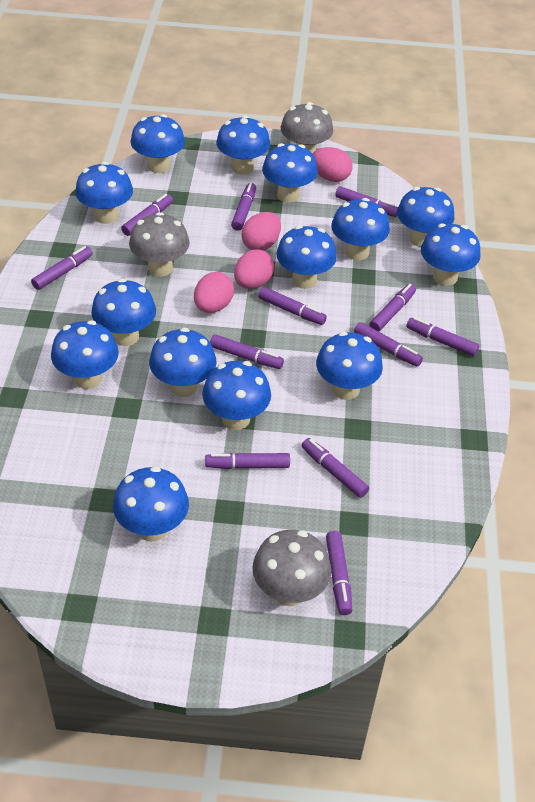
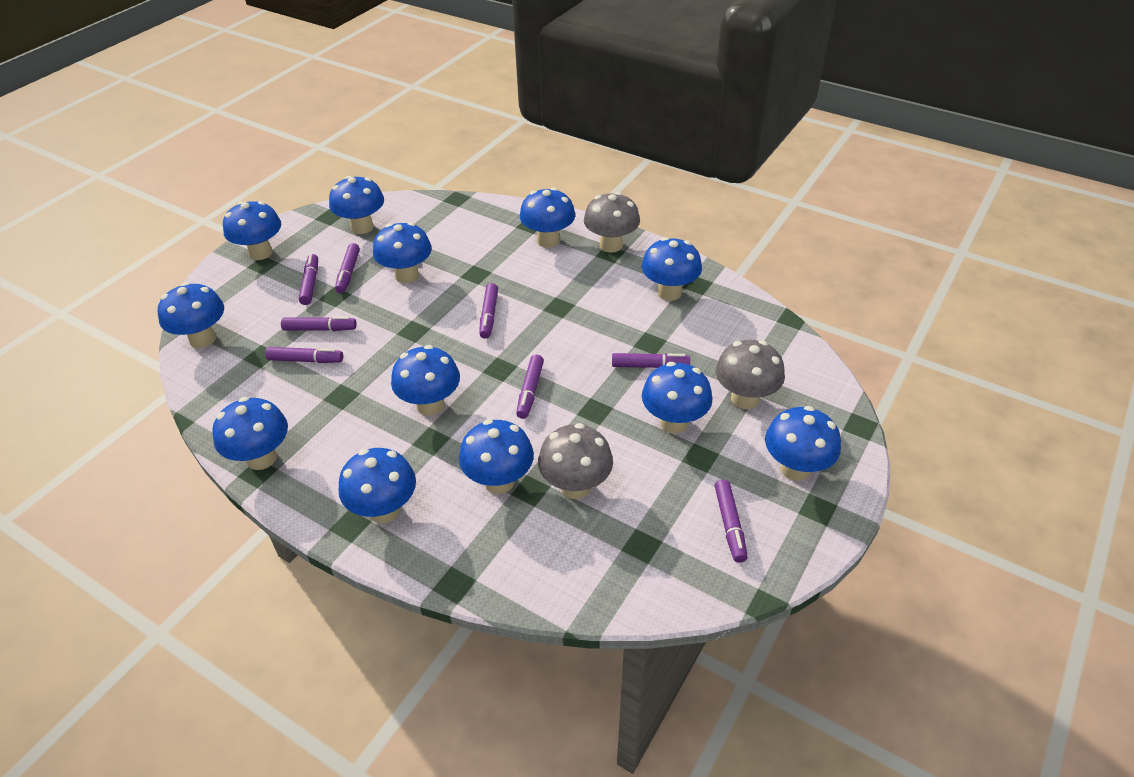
blue mushroom: 14 -> 12
pink egg: 4 -> 0
purple marker: 12 -> 8

